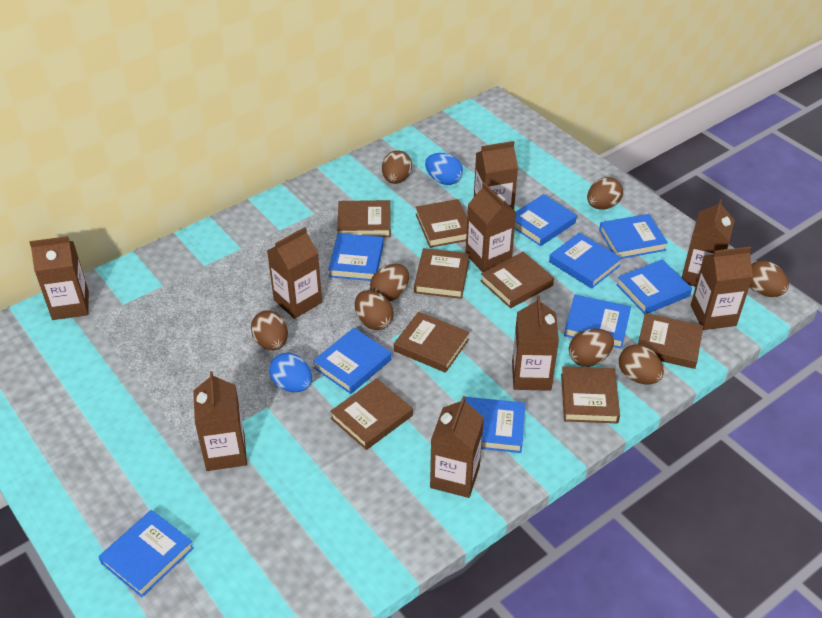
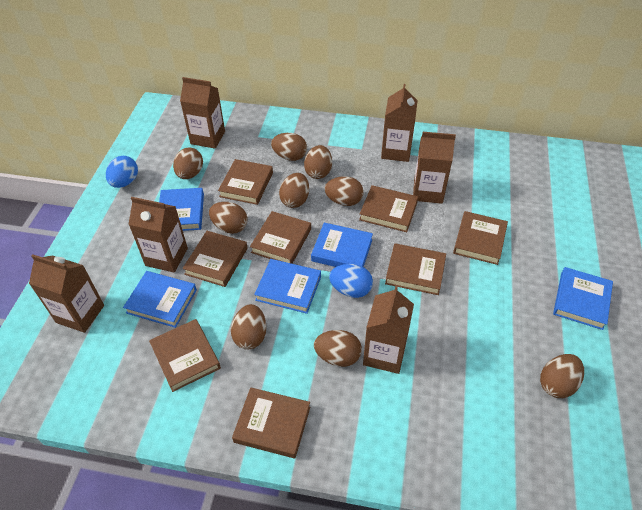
blue book: 9 -> 5
brown carton: 9 -> 6
brown egg: 8 -> 9

